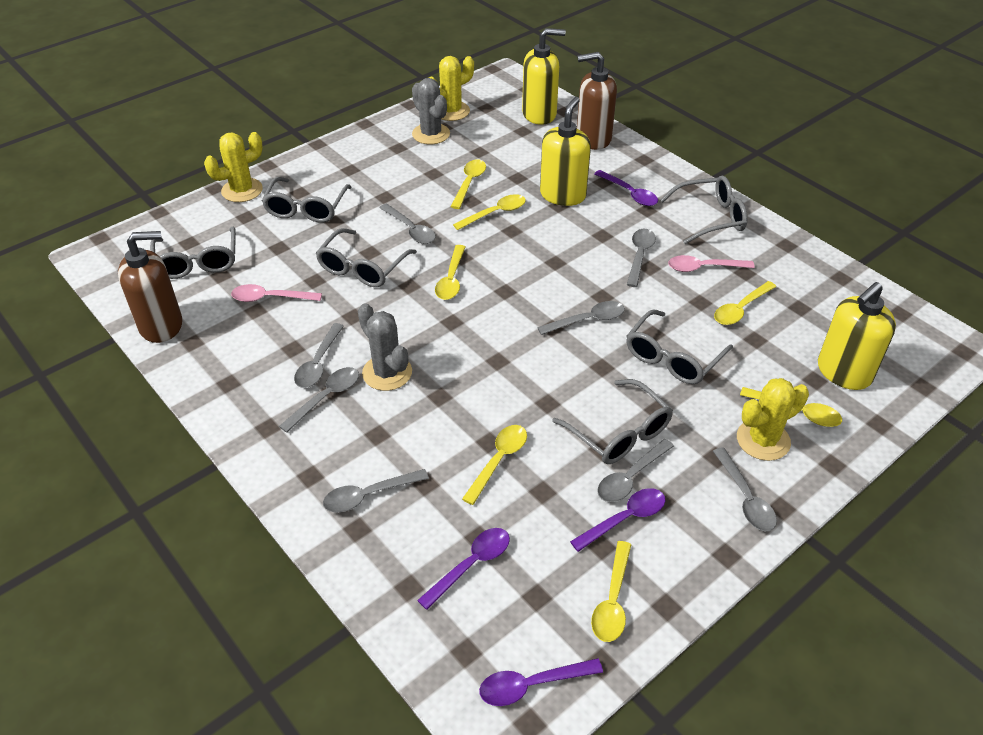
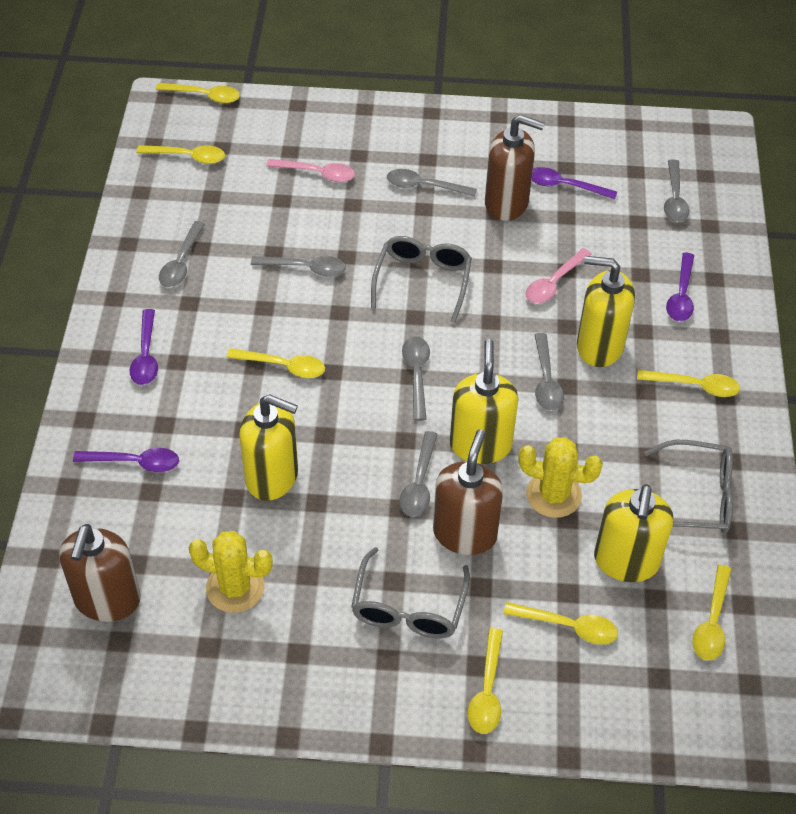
brown soap dispenser: 2 -> 3
grey cactus: 2 -> 0
grey glasses: 6 -> 3
grey spoon: 8 -> 7
yellow cactus: 3 -> 2
yellow soap dispenser: 3 -> 4

